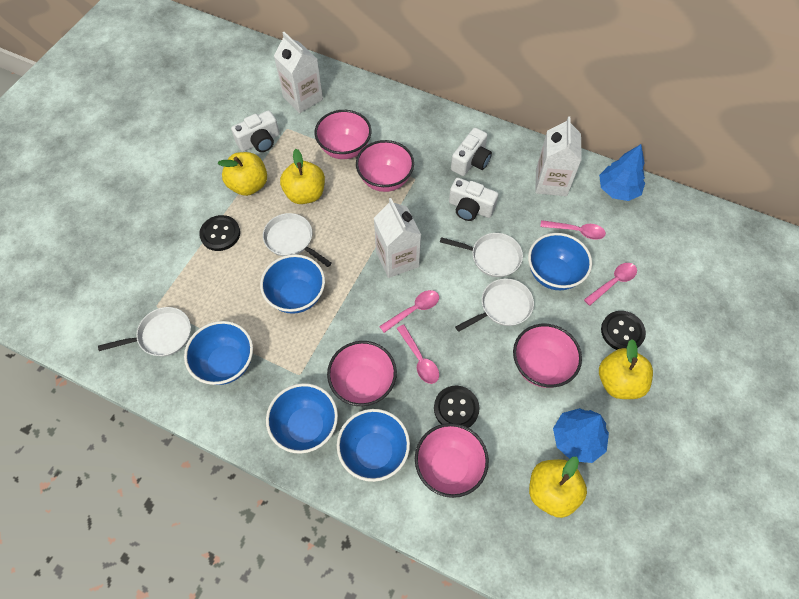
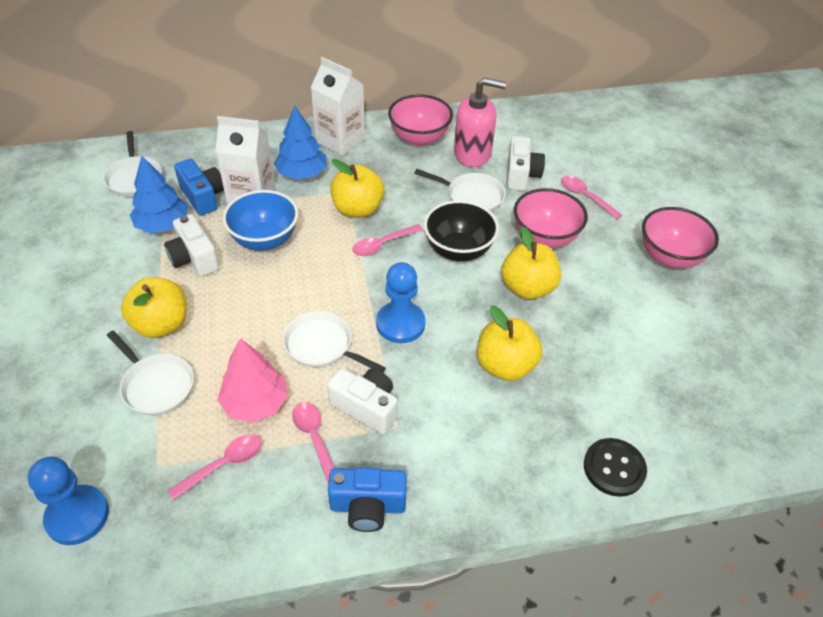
black bowl: 0 -> 1
black button: 3 -> 1
blue bowl: 5 -> 1
blue camera: 0 -> 2
blue pawn: 0 -> 2
pink bowl: 5 -> 3
pink soap dispenser: 0 -> 1
pink tree: 0 -> 1
white carton: 3 -> 2

